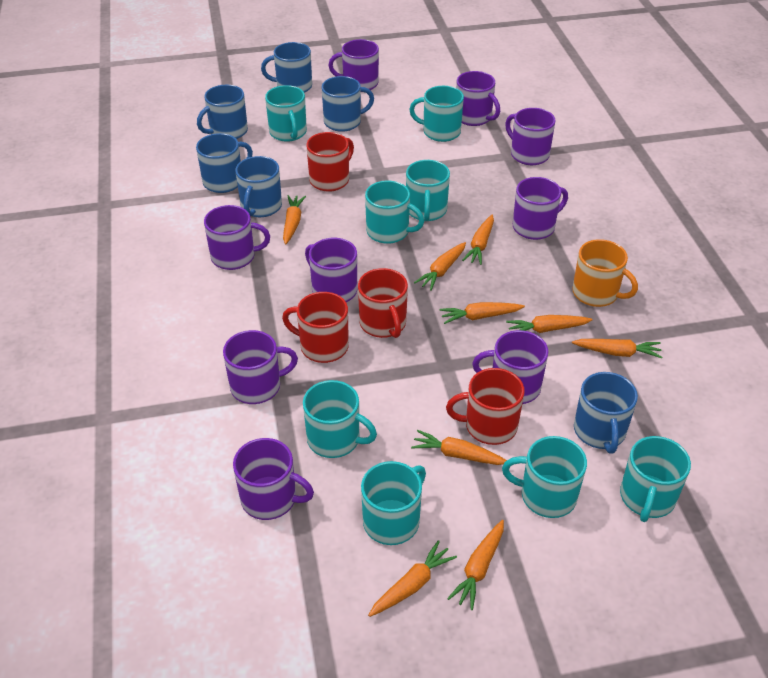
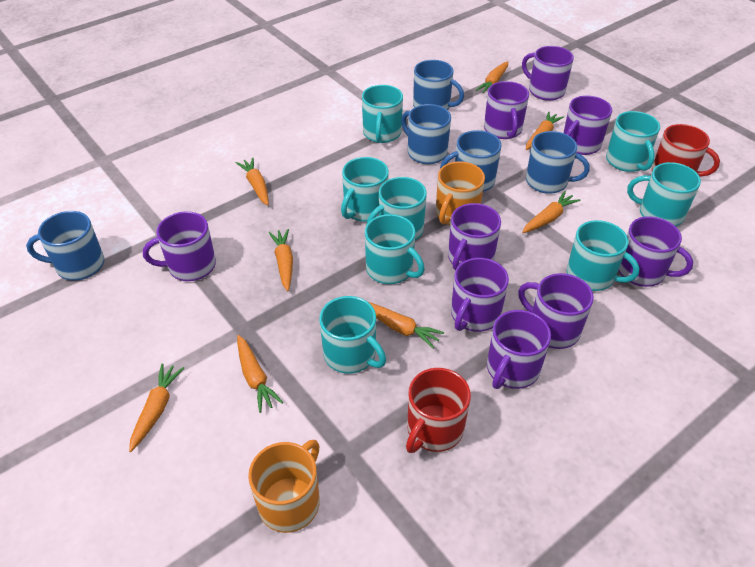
blue mug: 6 -> 5
orange carrot: 9 -> 8
orange mug: 1 -> 2
red mug: 4 -> 2

